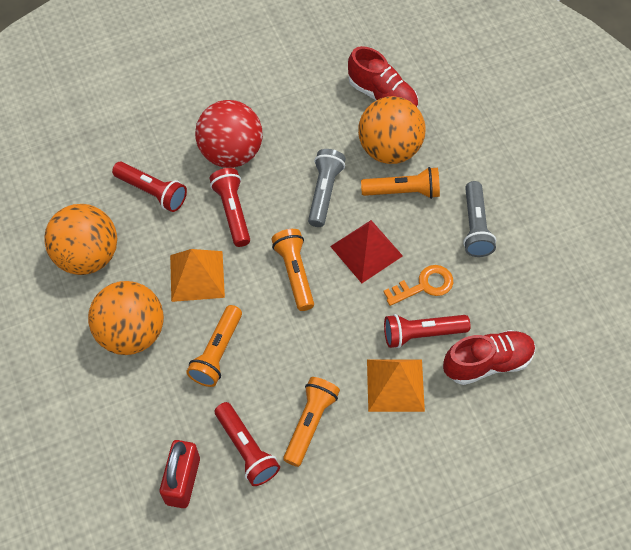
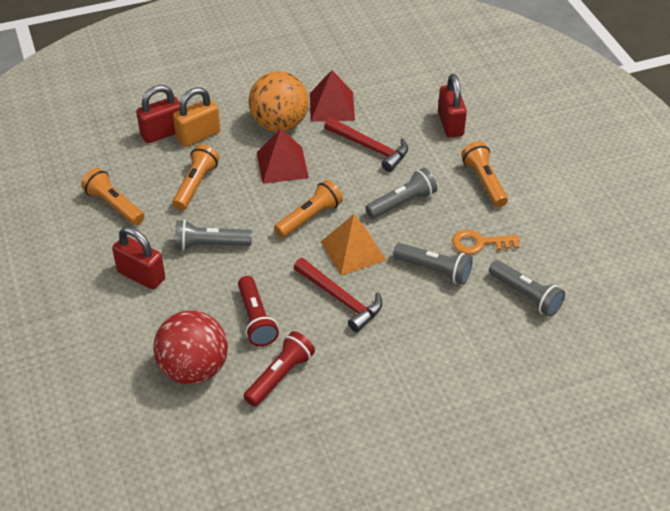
grey flashlight: 2 -> 4
orange ball: 3 -> 1
orange padlock: 0 -> 1
orange pyramid: 2 -> 1
red flashlight: 4 -> 2
red hammer: 0 -> 2
red padlock: 1 -> 3
red pyramid: 1 -> 2
red shoe: 2 -> 0

